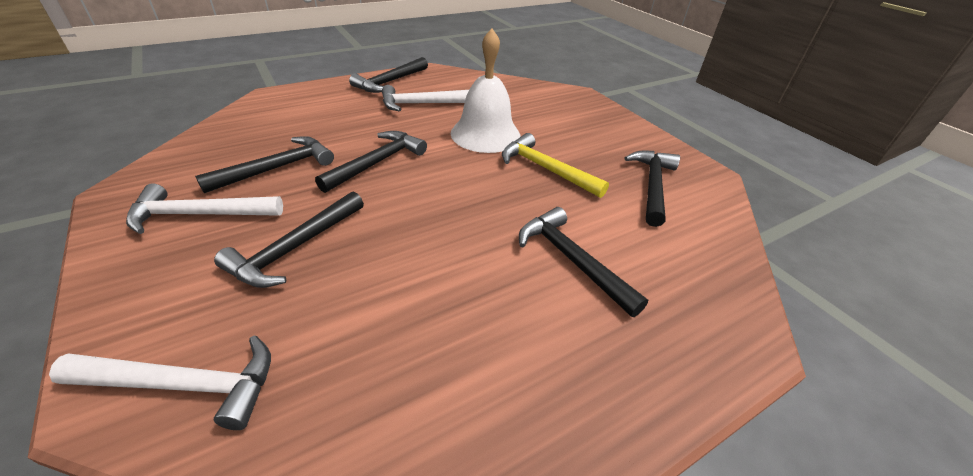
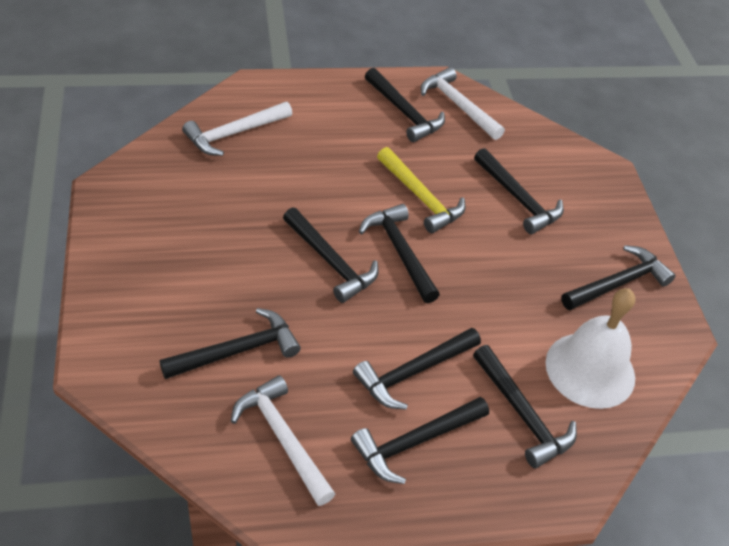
black hammer: 6 -> 9

